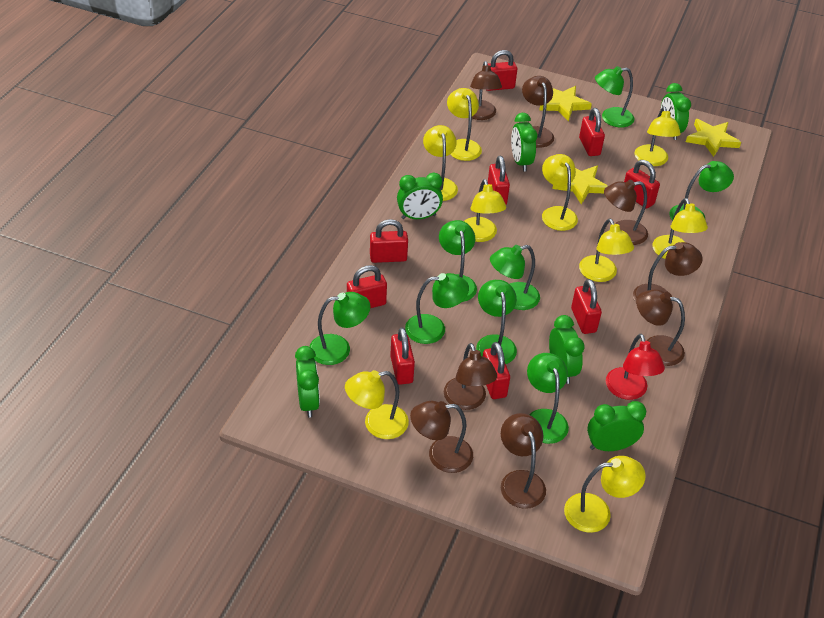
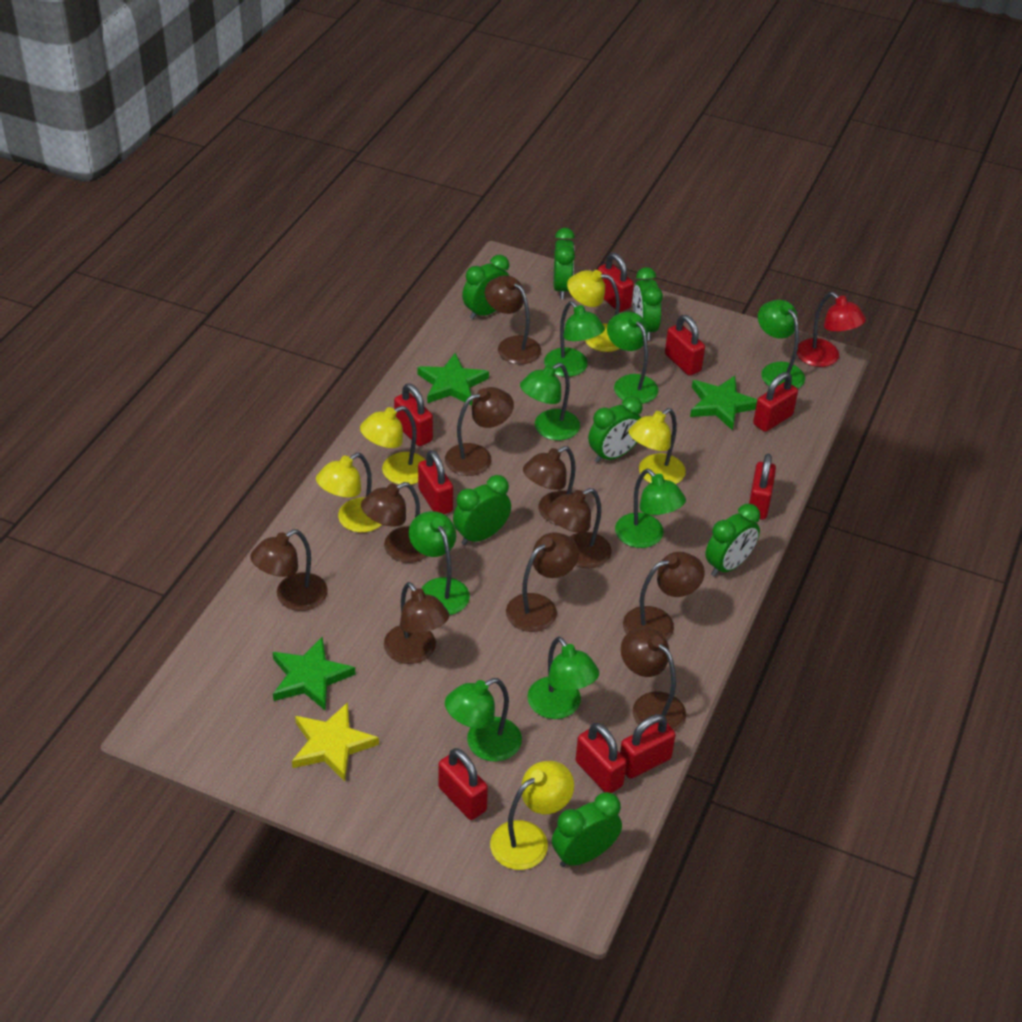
brown lamp: 8 -> 10
green clock: 6 -> 7
green star: 0 -> 3
yellow lamp: 9 -> 5
yellow star: 3 -> 1

